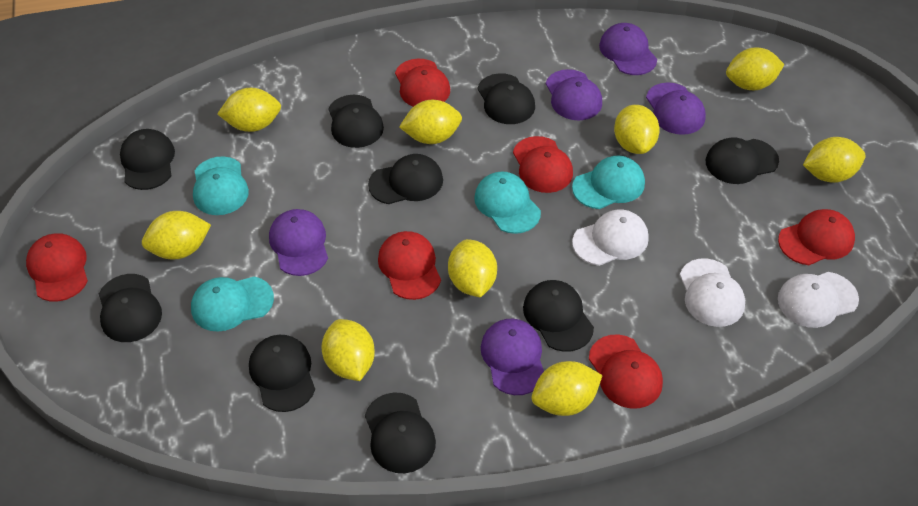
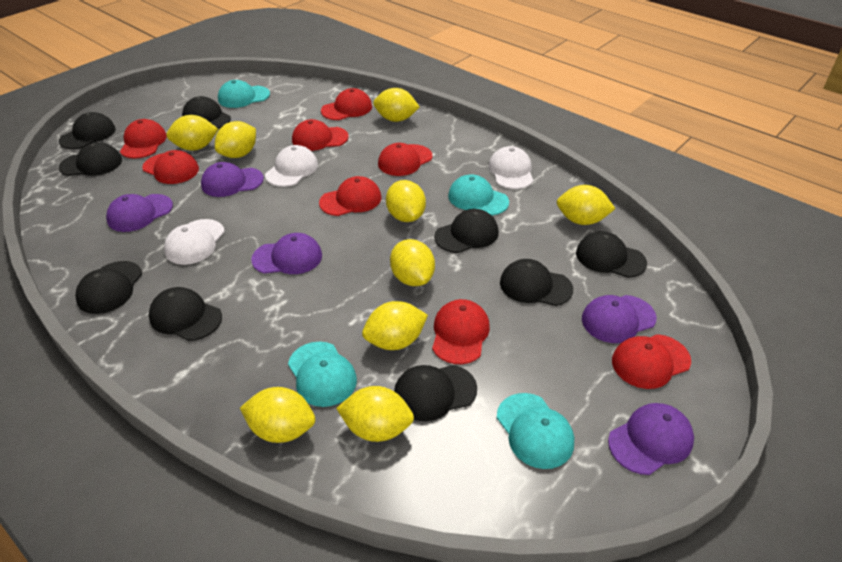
red cap: 6 -> 8

